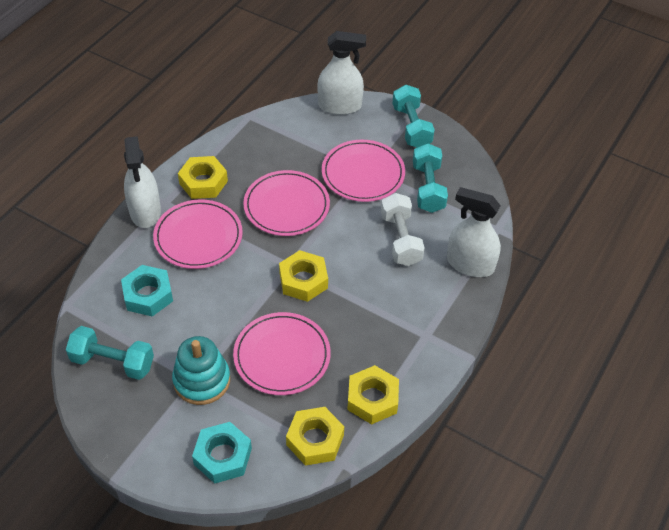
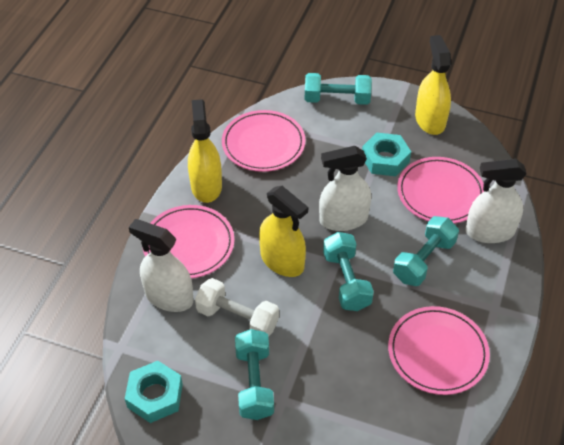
turquoise dumbbell: 3 -> 4
turquoise stacking toy: 1 -> 0
yellow nut: 4 -> 0
yellow spray bottle: 0 -> 3

